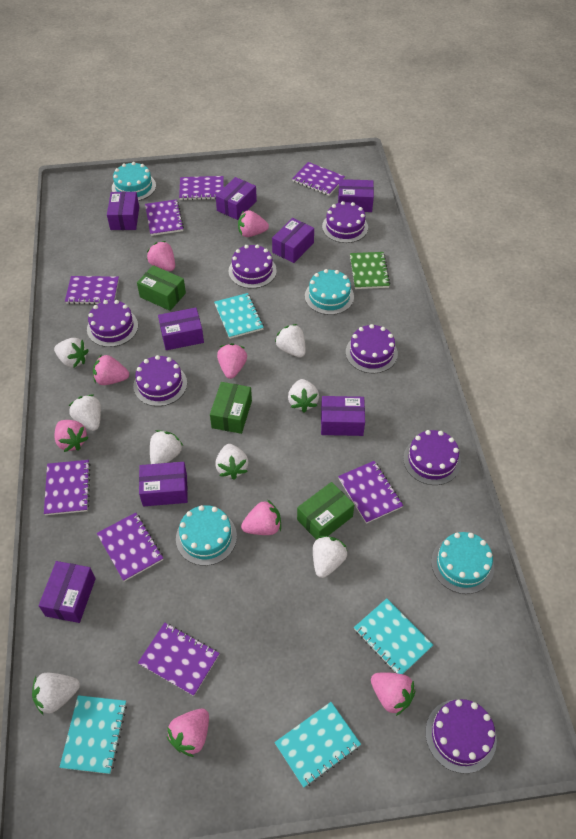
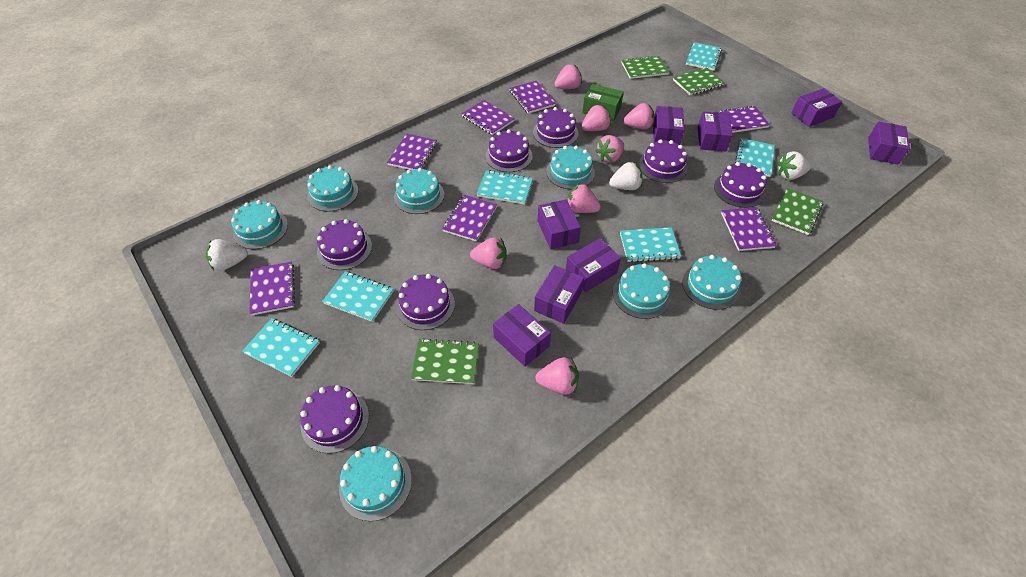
green box: 3 -> 1
green notebook: 1 -> 4
pink strawberry: 8 -> 7
purple notebook: 8 -> 7
turquoise cake: 4 -> 7
turquoise notebook: 4 -> 6
white strawberry: 8 -> 3

